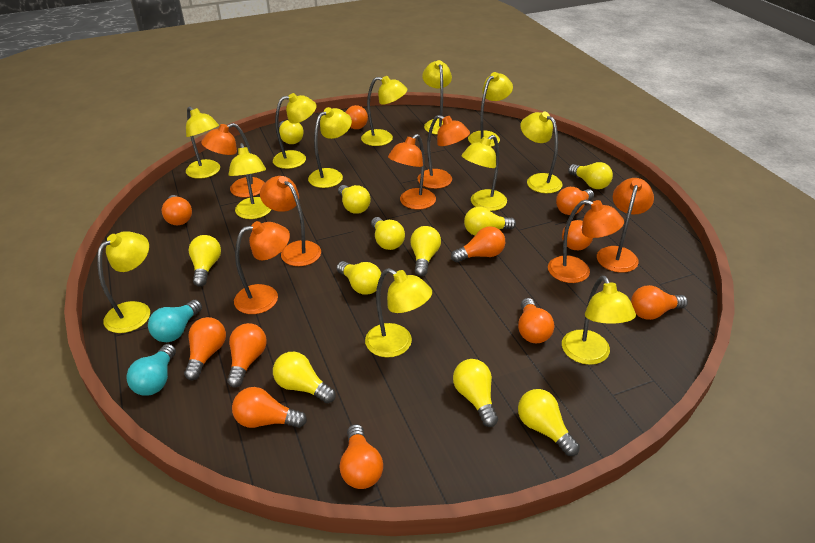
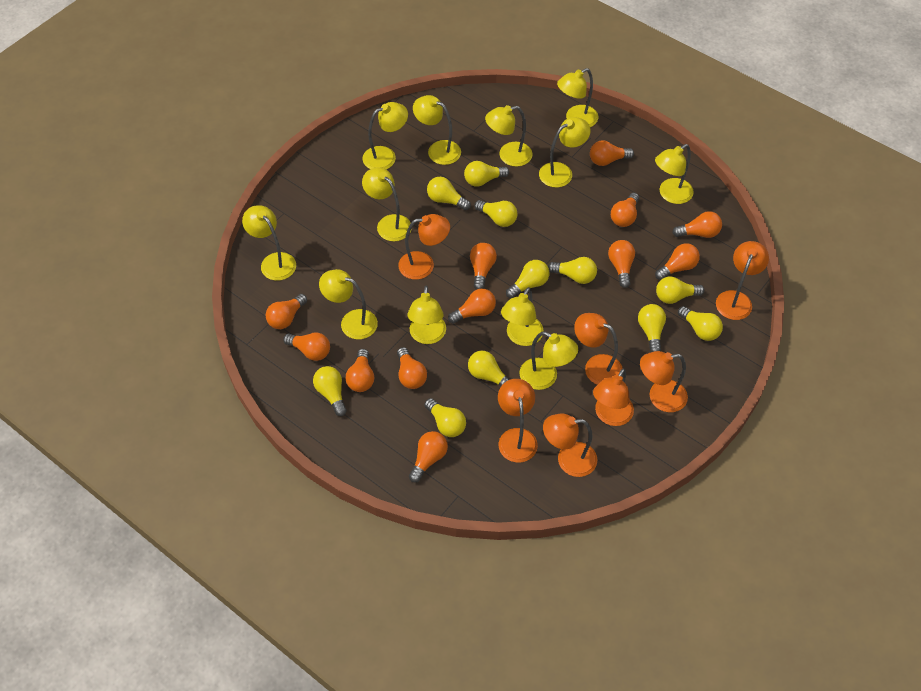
orange light bulb: 11 -> 12
turquoise light bulb: 2 -> 0

